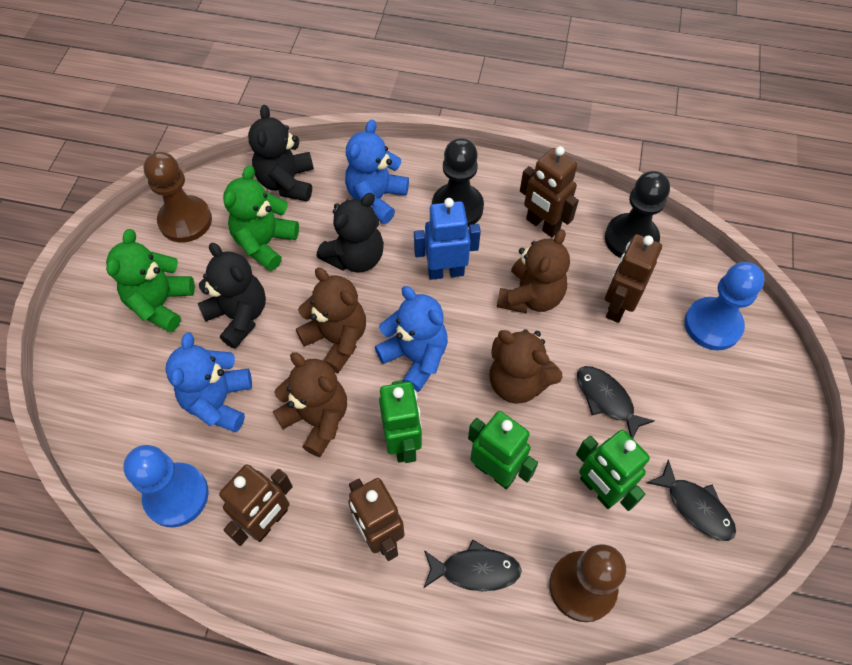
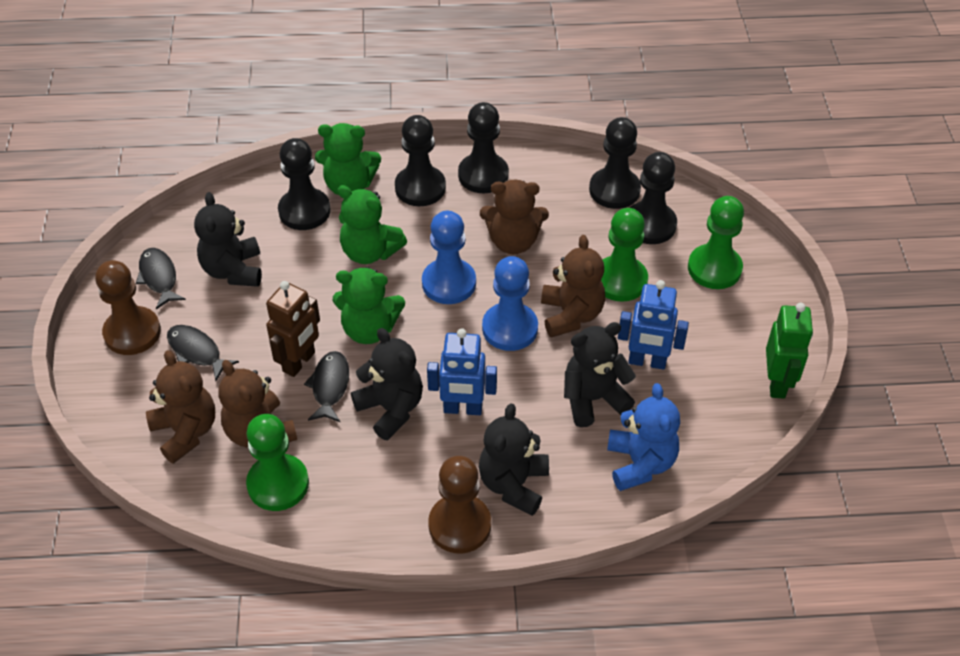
black pawn: 2 -> 5
black teddy bear: 3 -> 4
blue robot: 1 -> 2
blue teddy bear: 3 -> 1
brown robot: 4 -> 1
green pawn: 0 -> 3
green robot: 3 -> 1
green teddy bear: 2 -> 3

